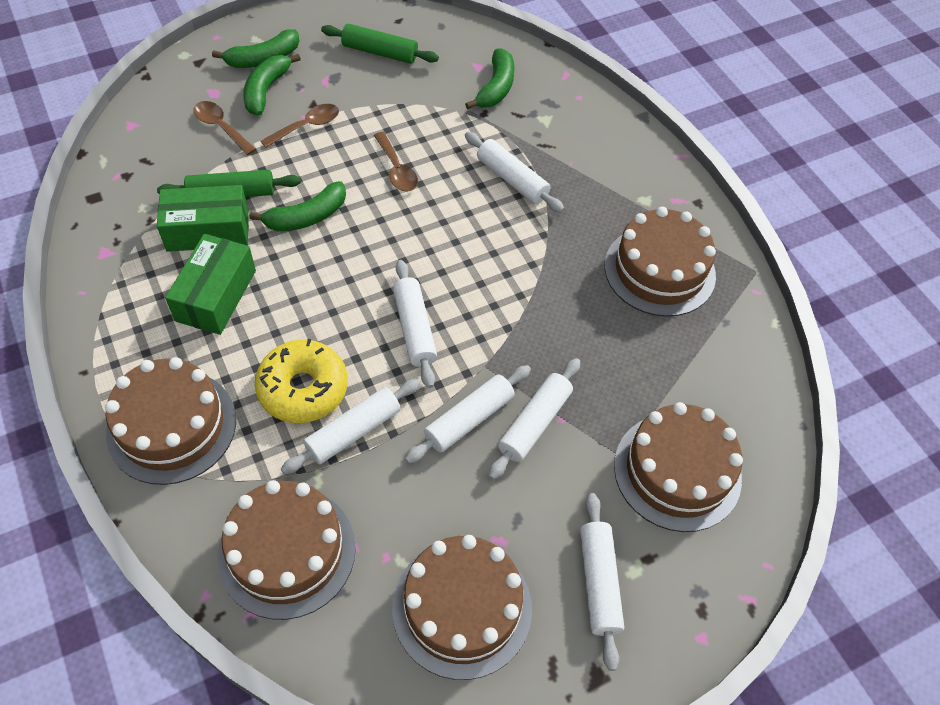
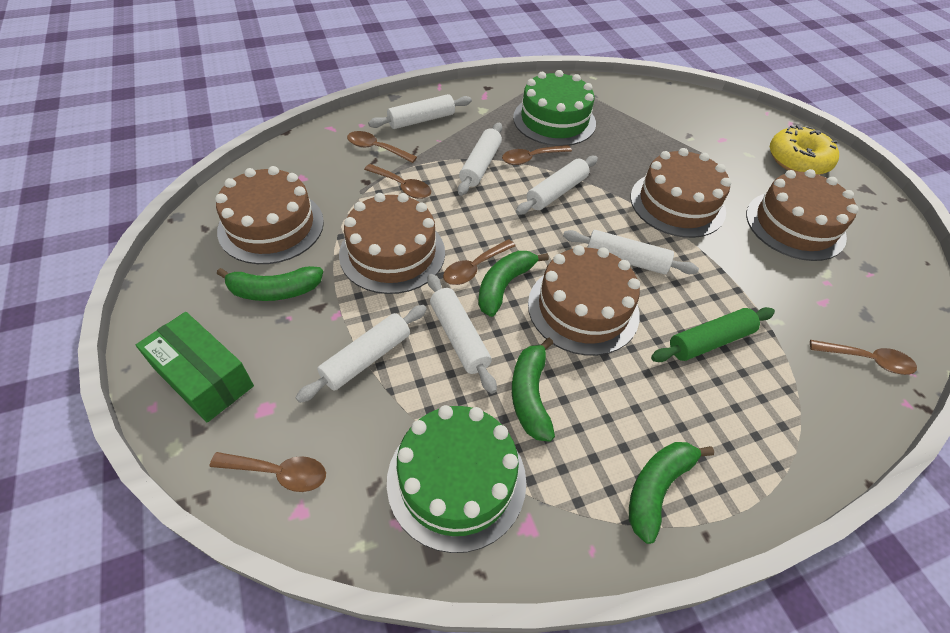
brown spoon: 3 -> 6
green box: 2 -> 1
green cake: 0 -> 2
green rolling pin: 2 -> 1

